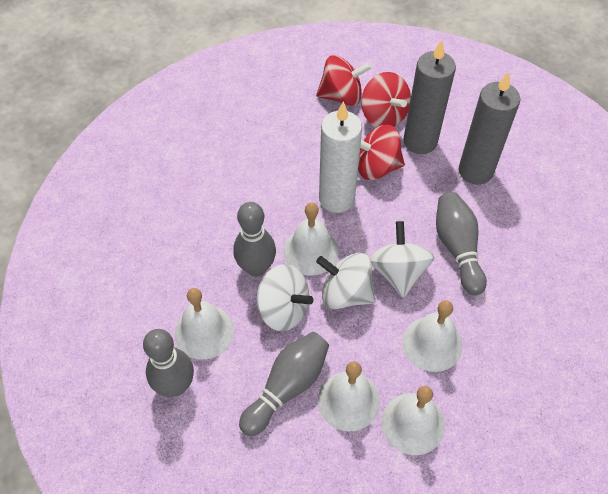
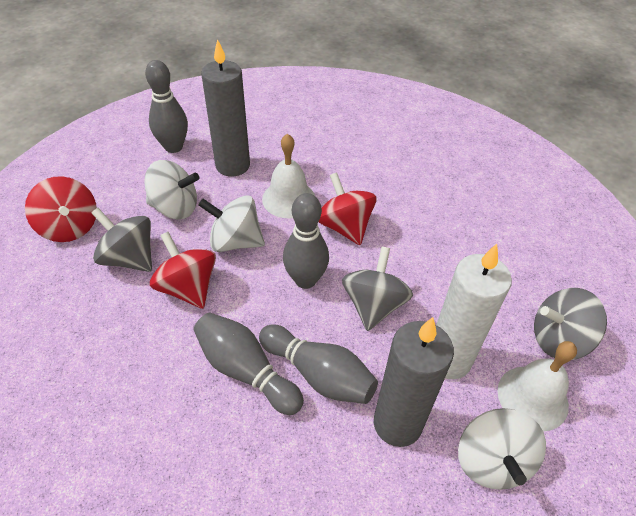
grey spinning top: 0 -> 3
white bell: 5 -> 2

